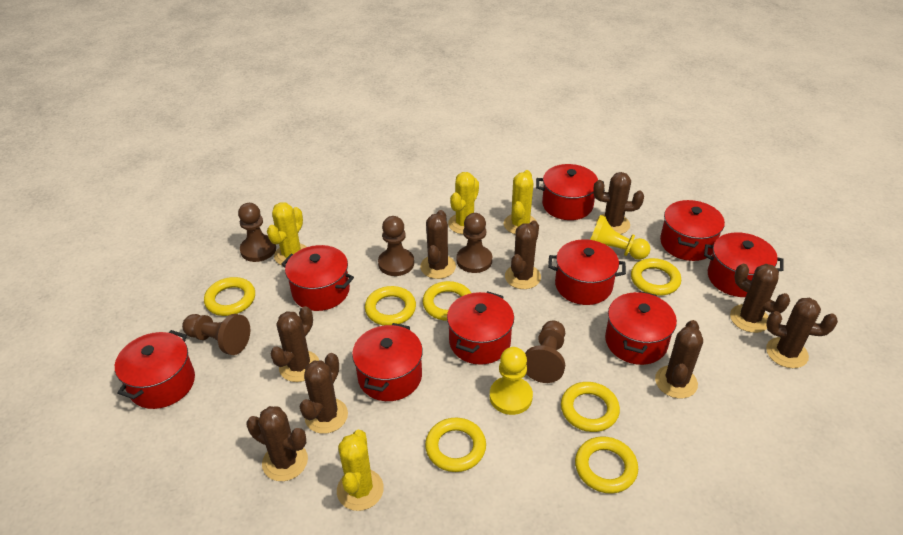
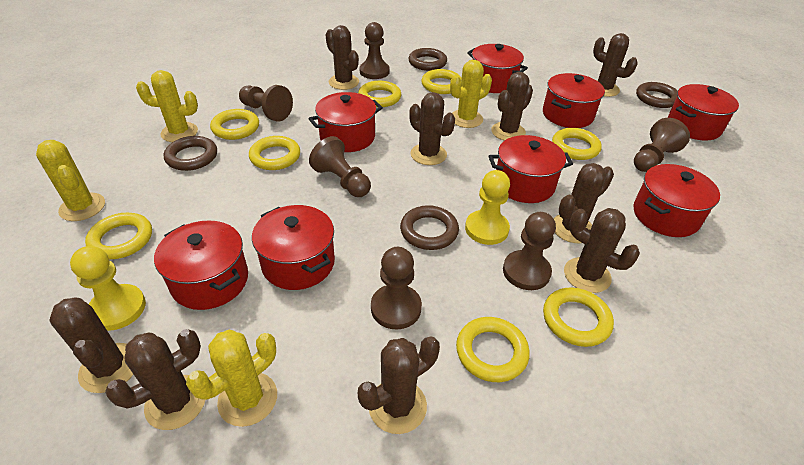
brown pawn: 5 -> 6
brown ring: 0 -> 4
red pot: 9 -> 8
yellow ring: 7 -> 8

